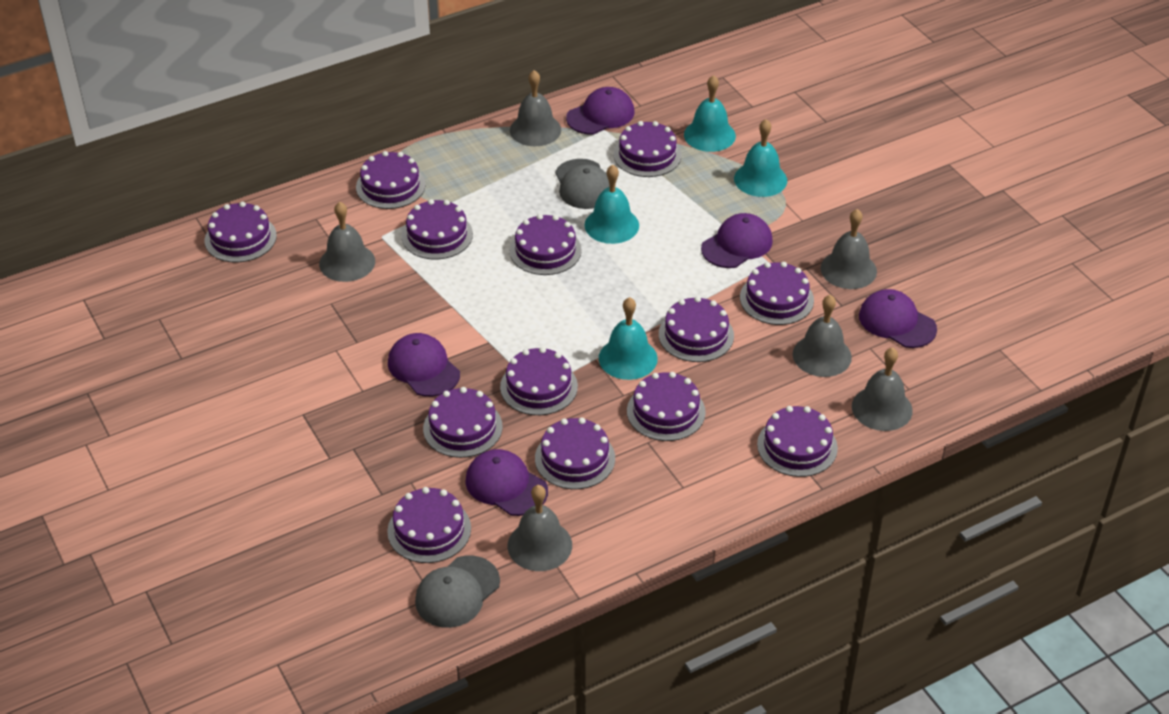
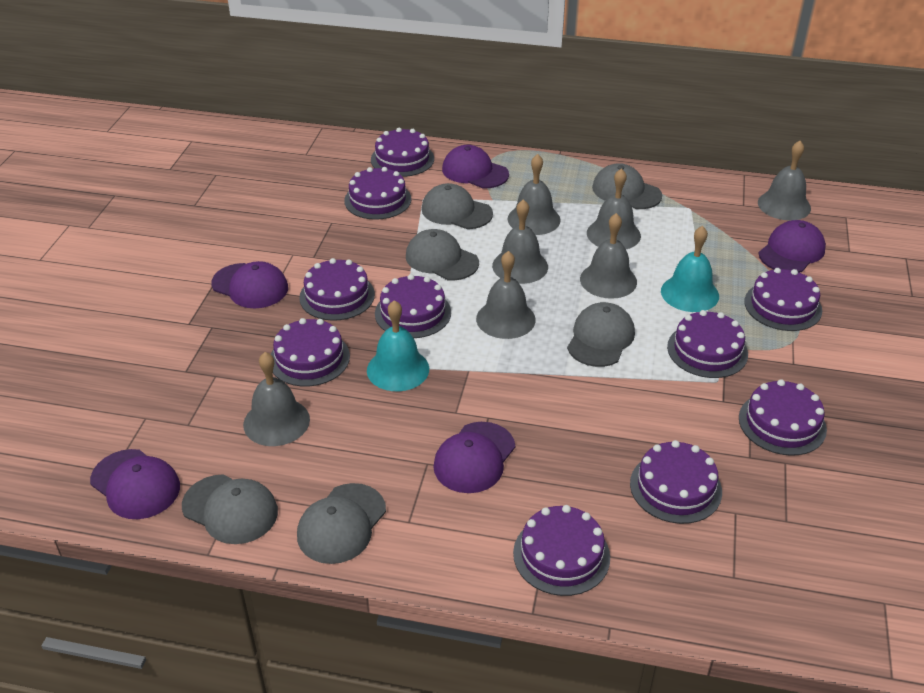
grey bell: 6 -> 7
grey cap: 2 -> 6
purple cake: 13 -> 10
turquoise bell: 4 -> 2

